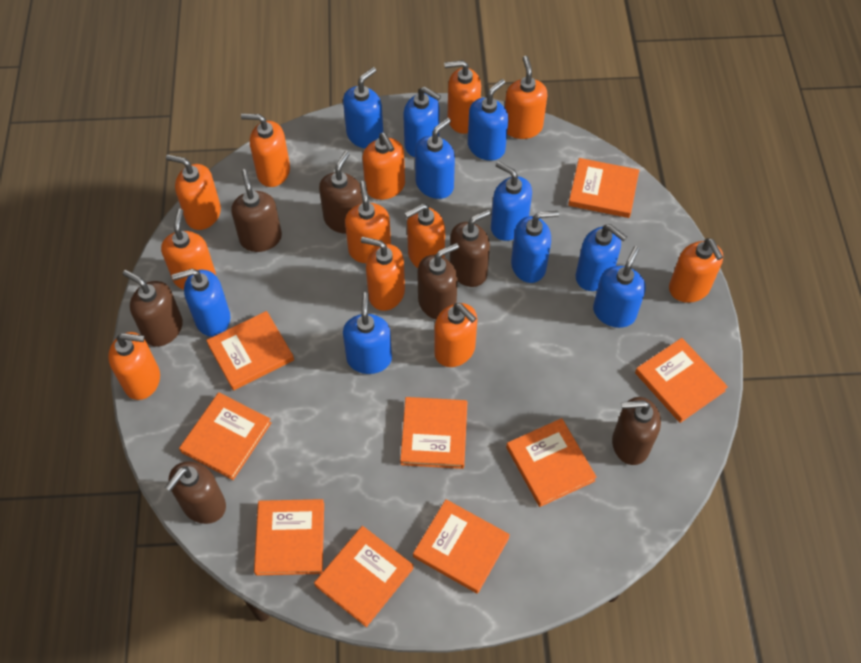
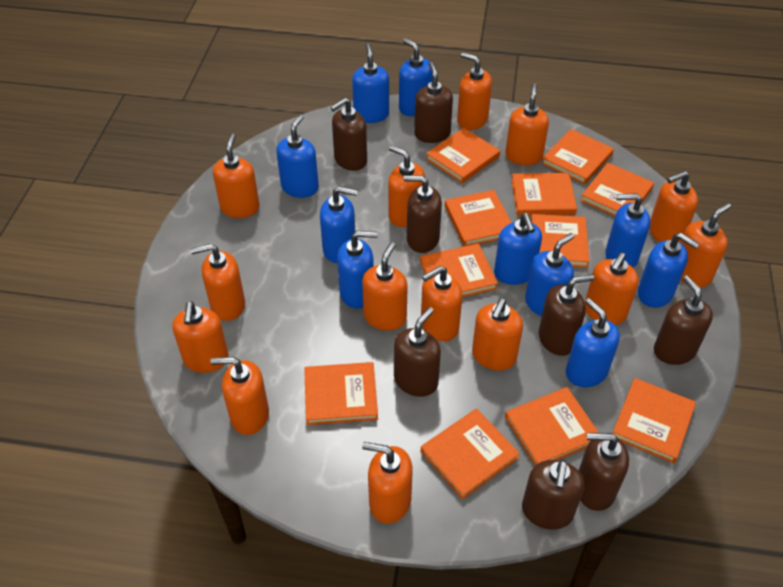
brown soap dispenser: 7 -> 8
orange book: 9 -> 11
orange soap dispenser: 12 -> 14

